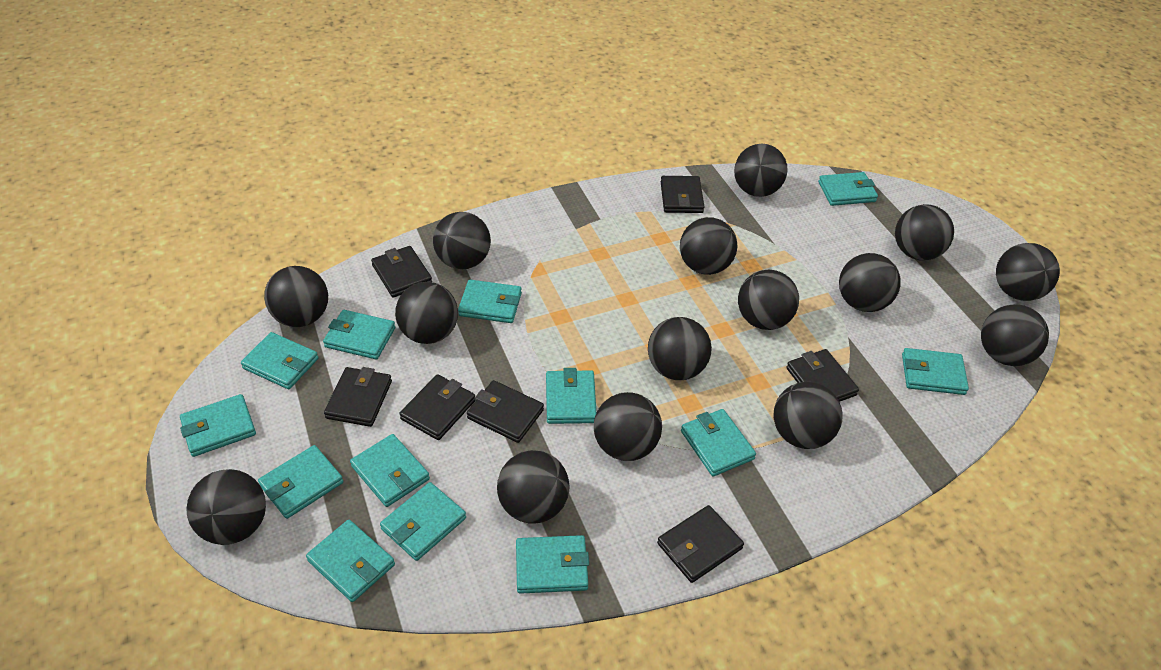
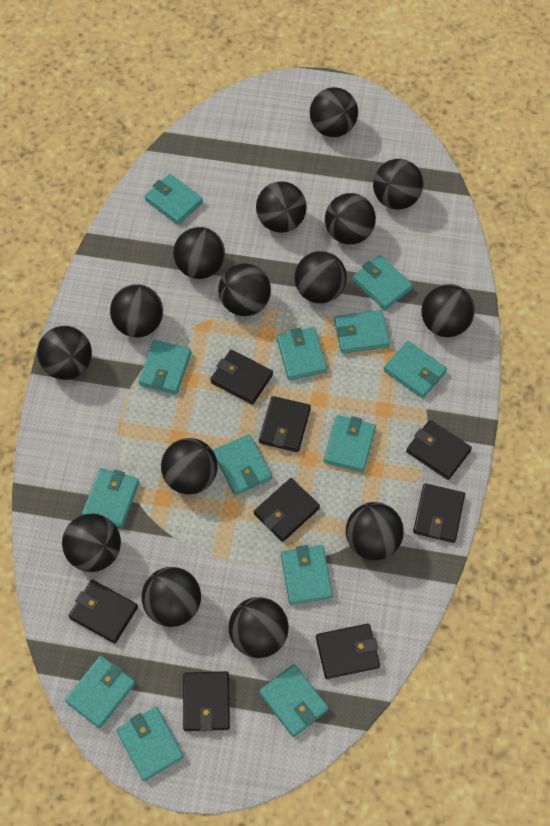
black wallet: 7 -> 8

